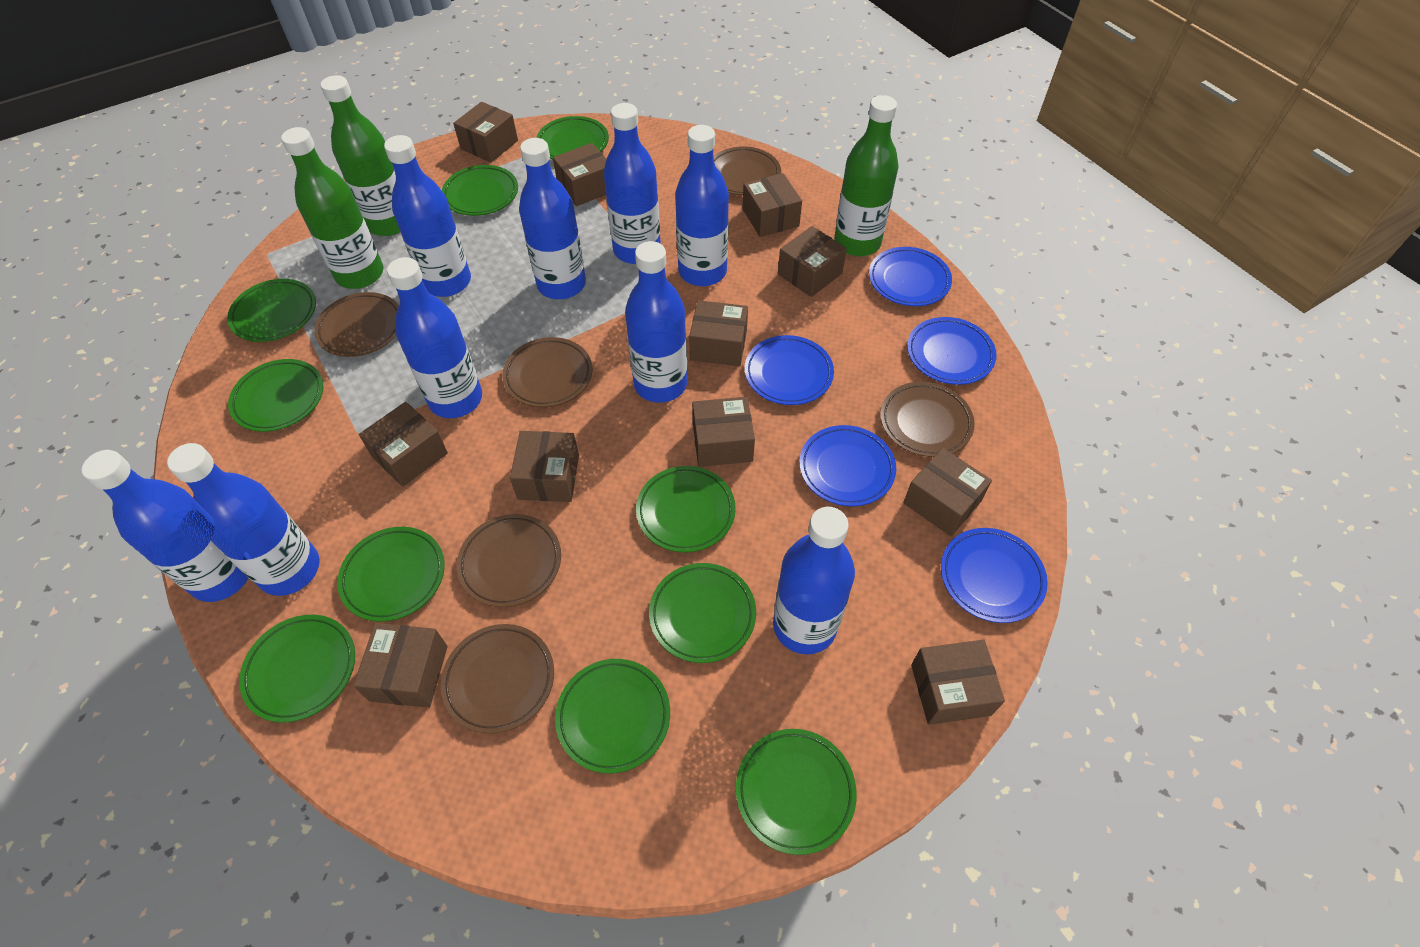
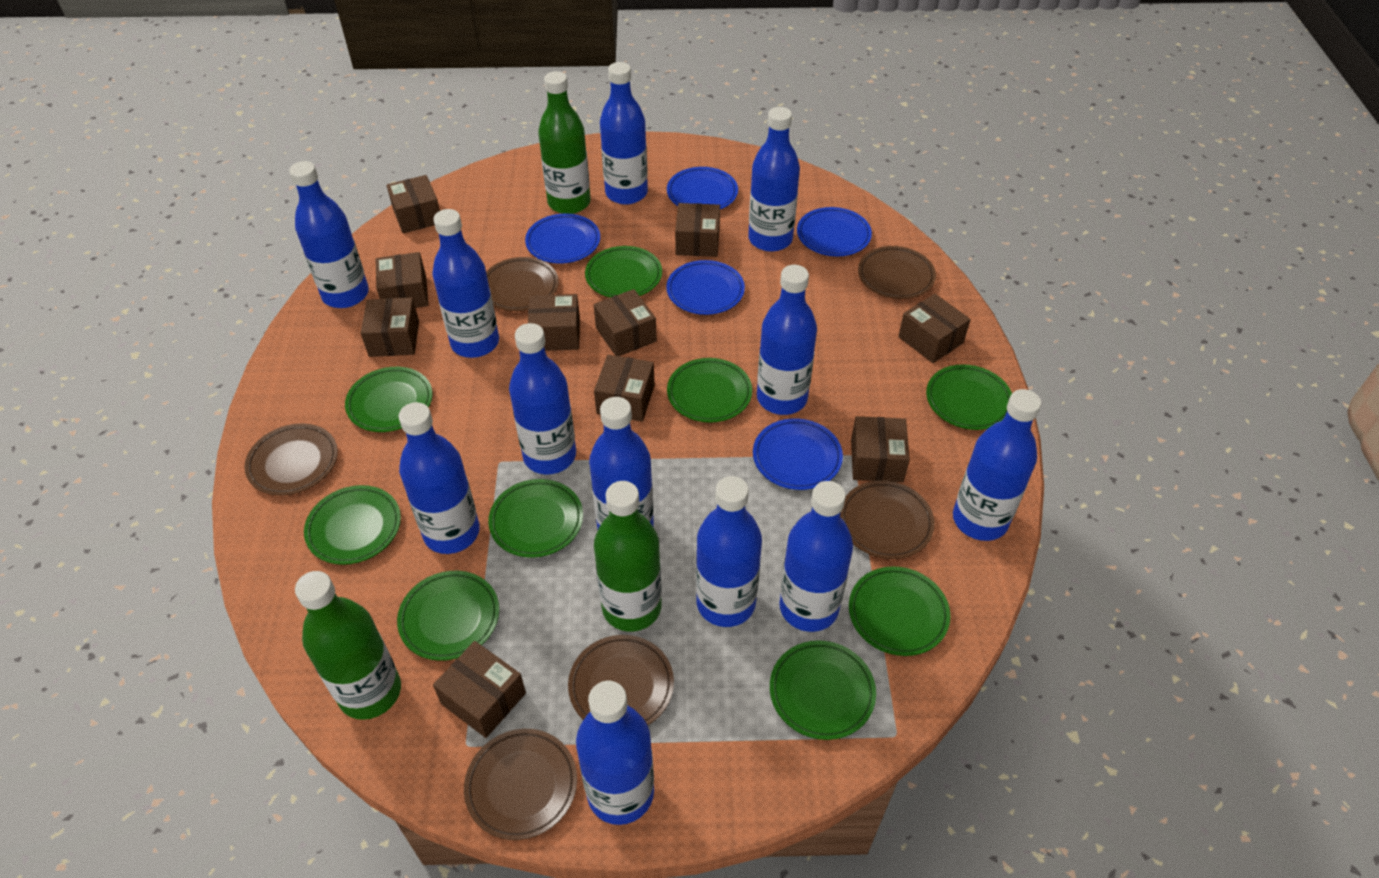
blue bottle: 9 -> 12
brown box: 11 -> 10
green plate: 10 -> 9

